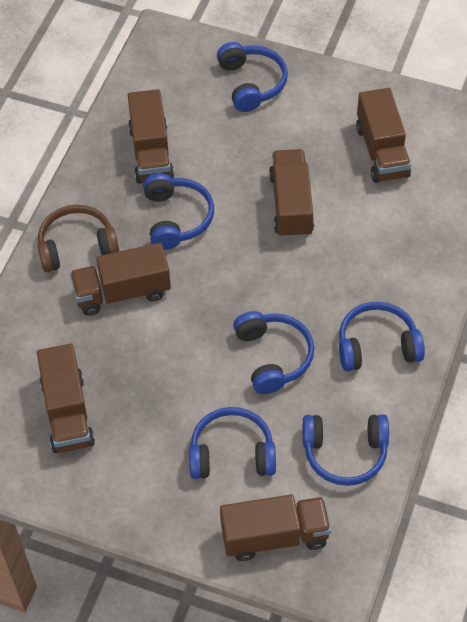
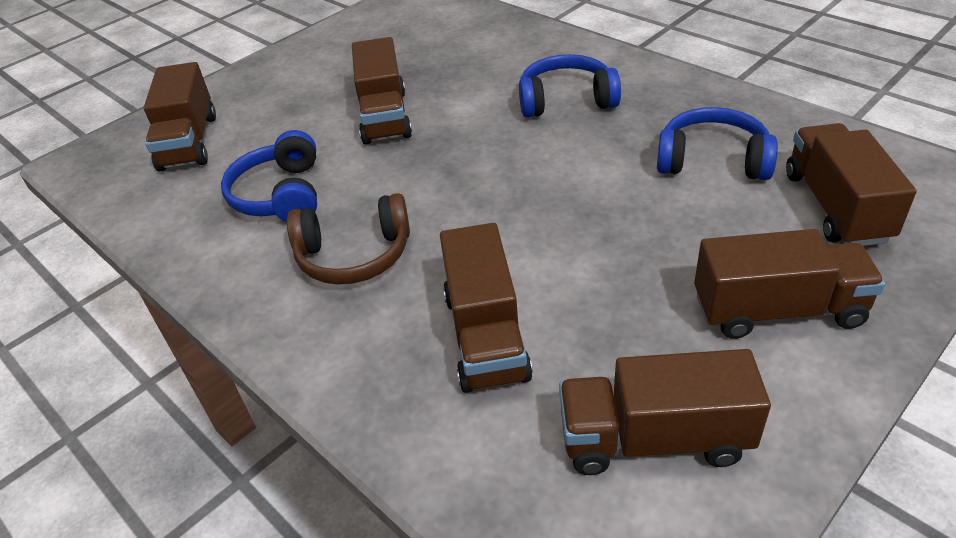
blue headphones: 6 -> 3

